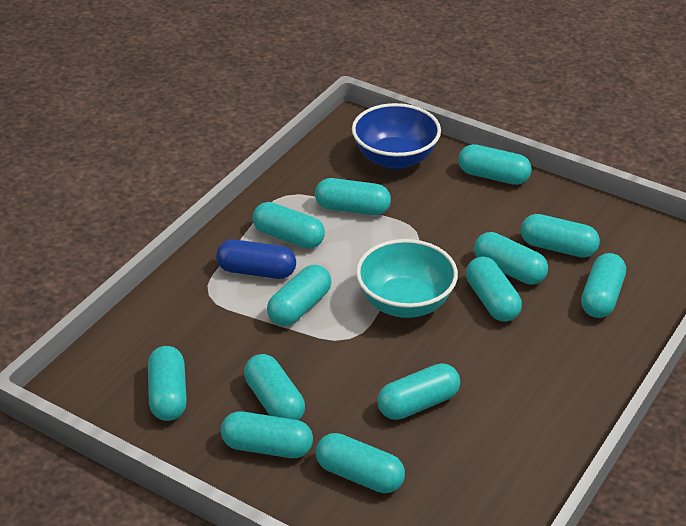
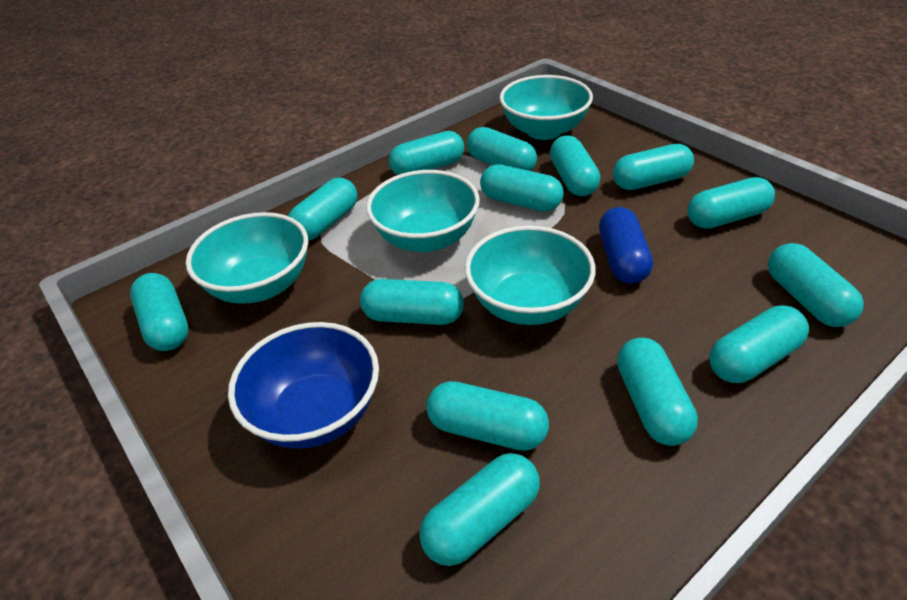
turquoise bowl: 1 -> 4
turquoise capsule: 13 -> 14

